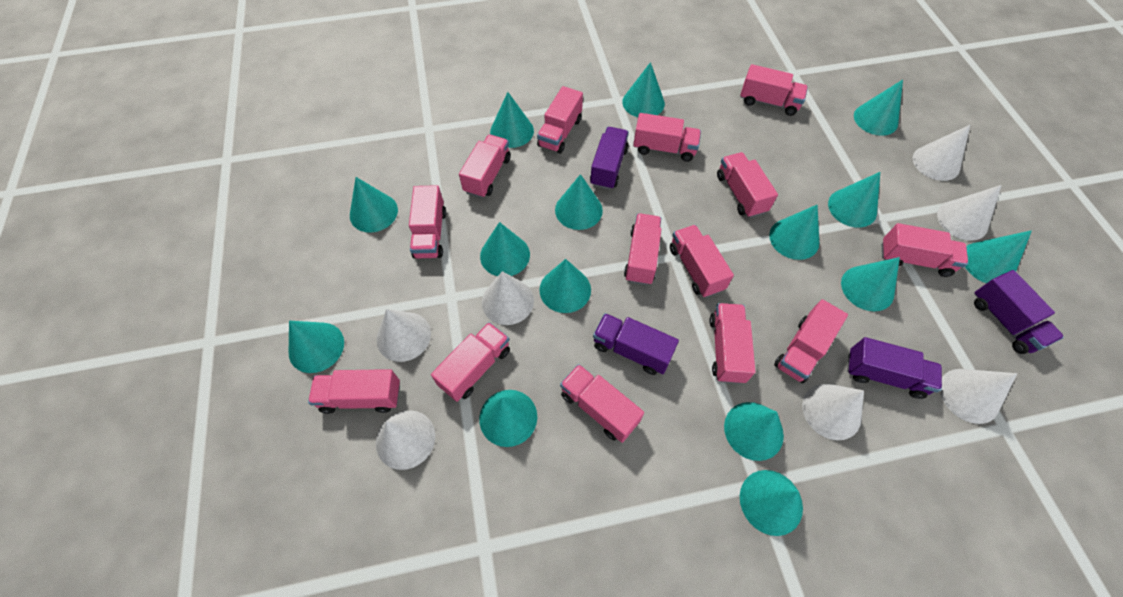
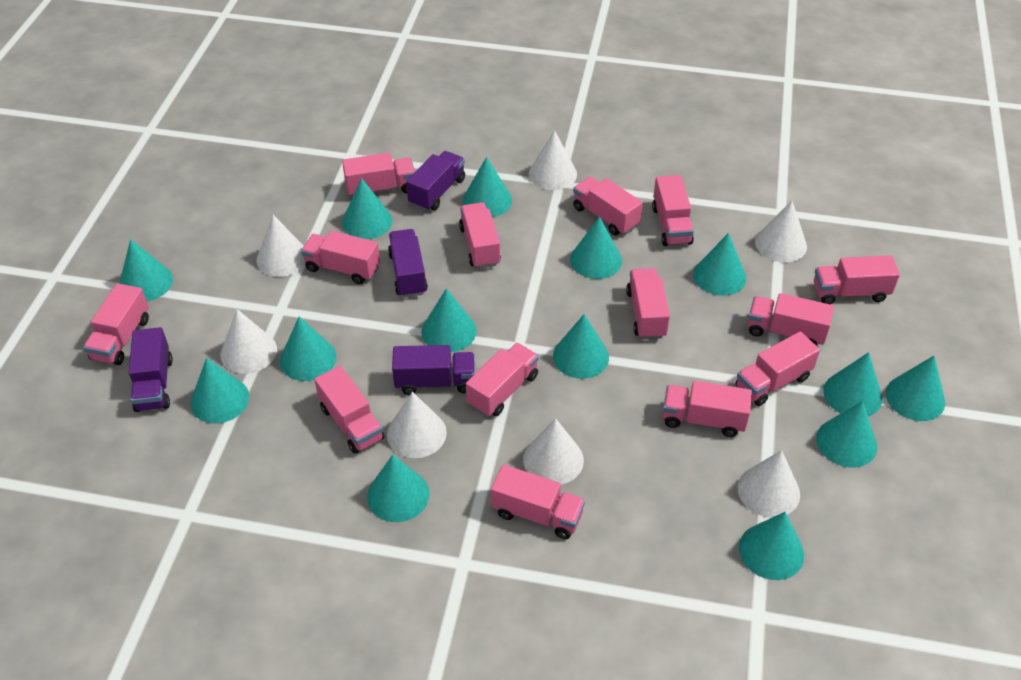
turquoise cone: 15 -> 14

